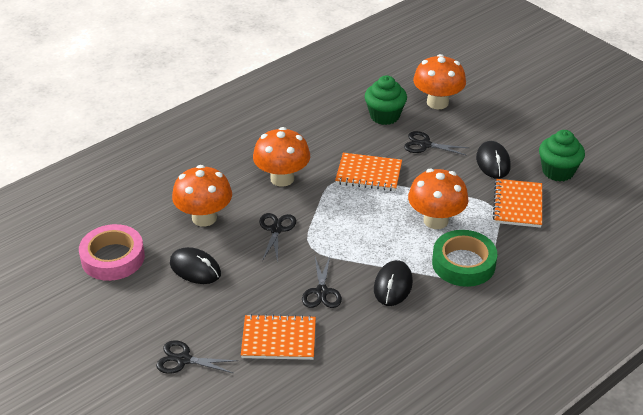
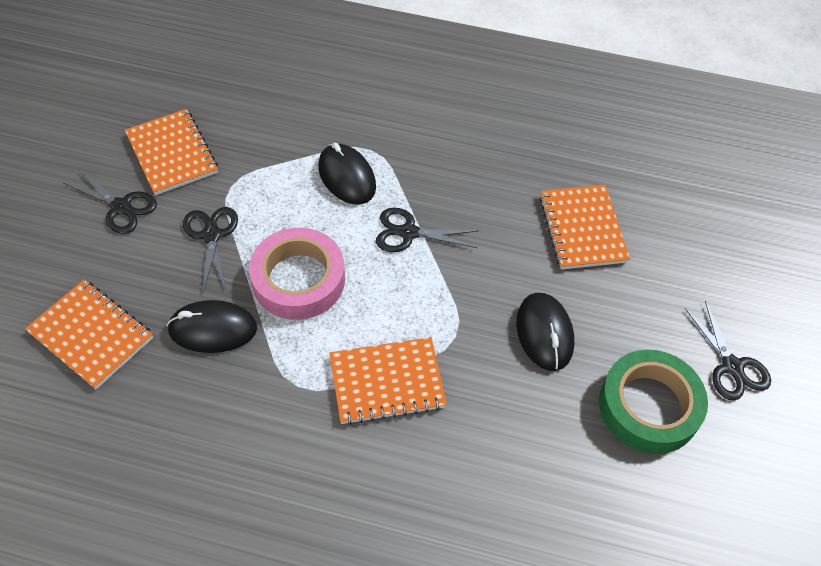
green cupcake: 2 -> 0
orange mushroom: 4 -> 0
orange notebook: 3 -> 4

